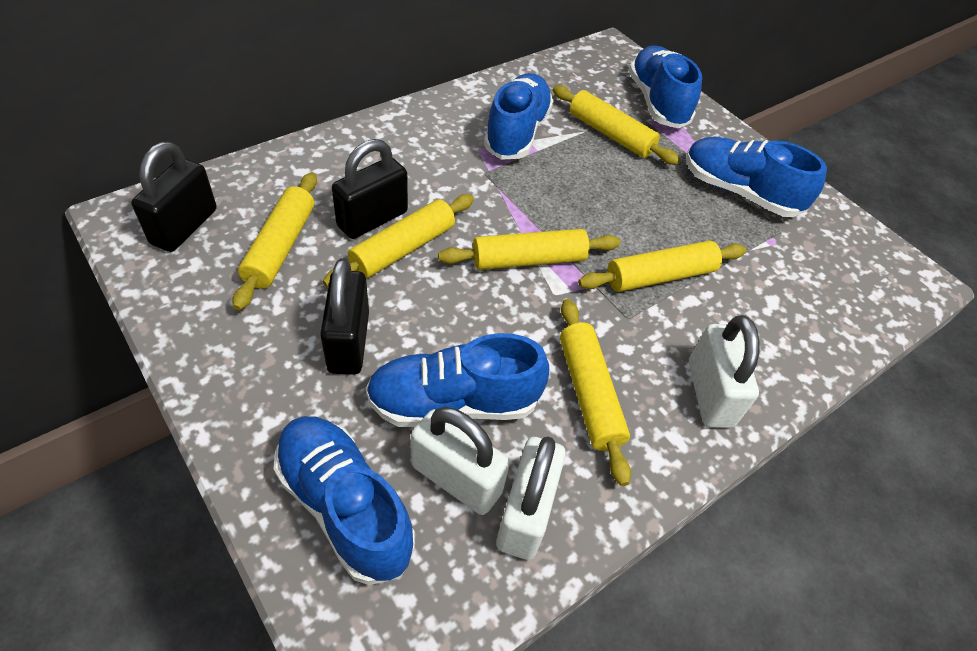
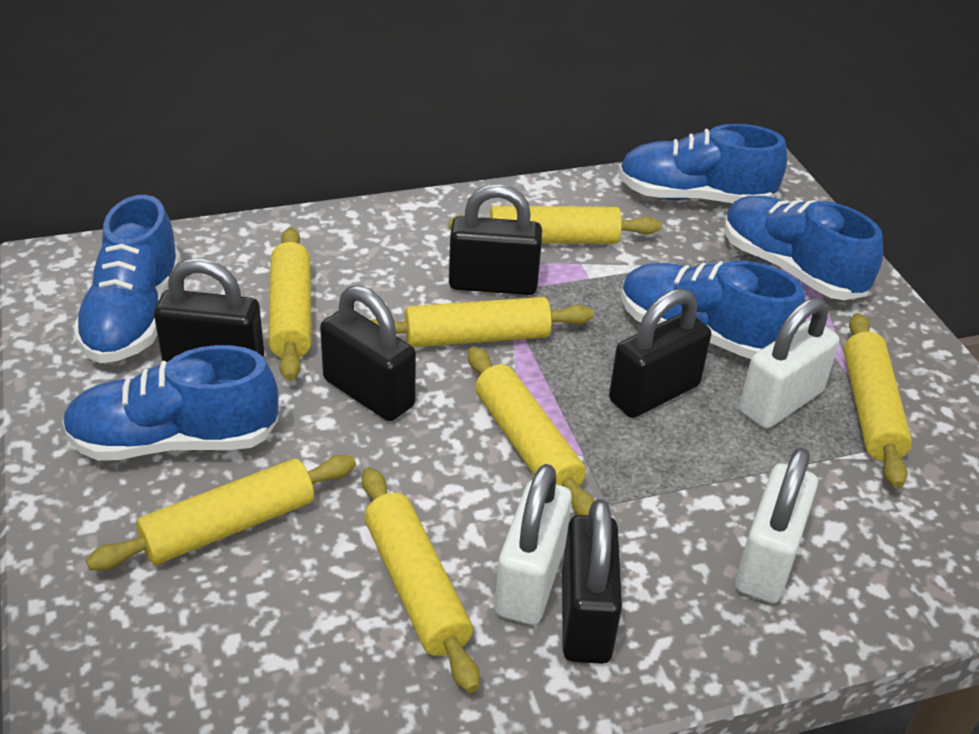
black padlock: 3 -> 5
yellow rolling pin: 6 -> 7

